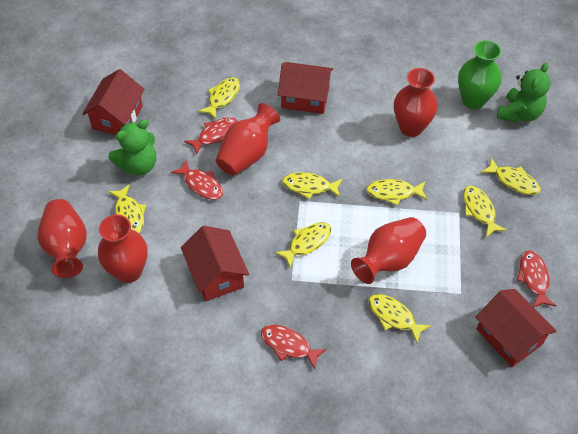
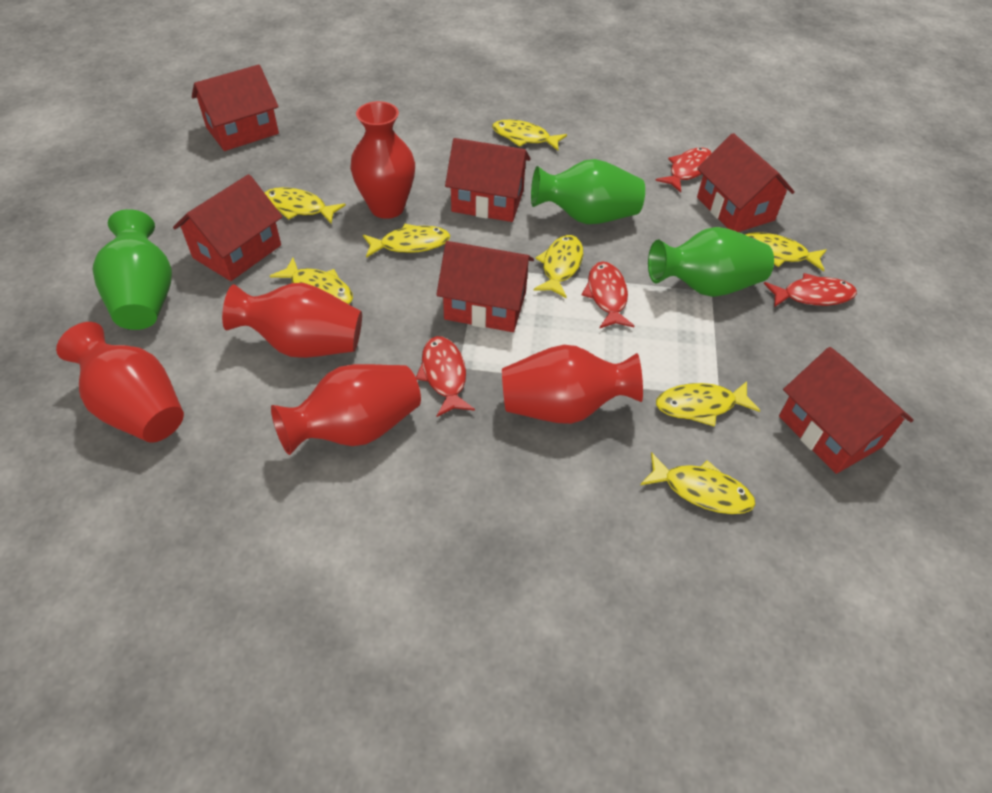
green teddy bear: 2 -> 0
green vase: 1 -> 3
red house: 4 -> 6

